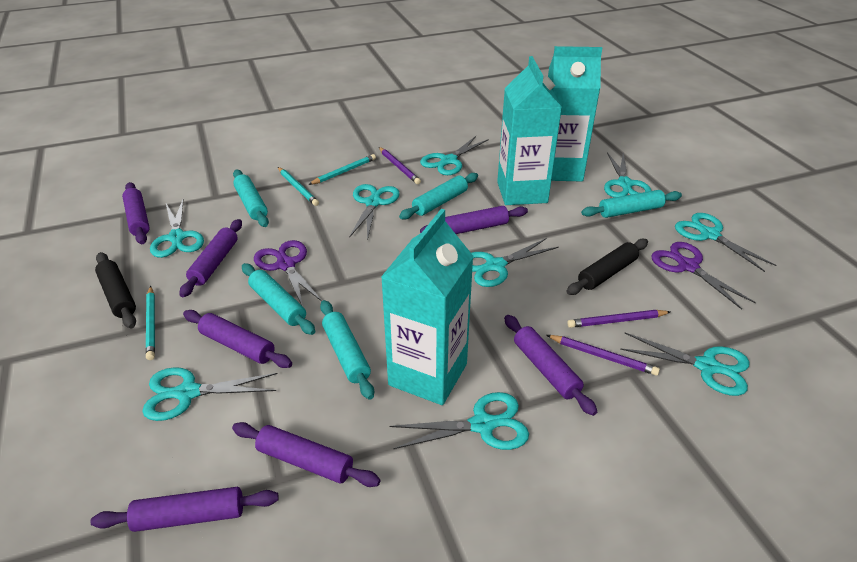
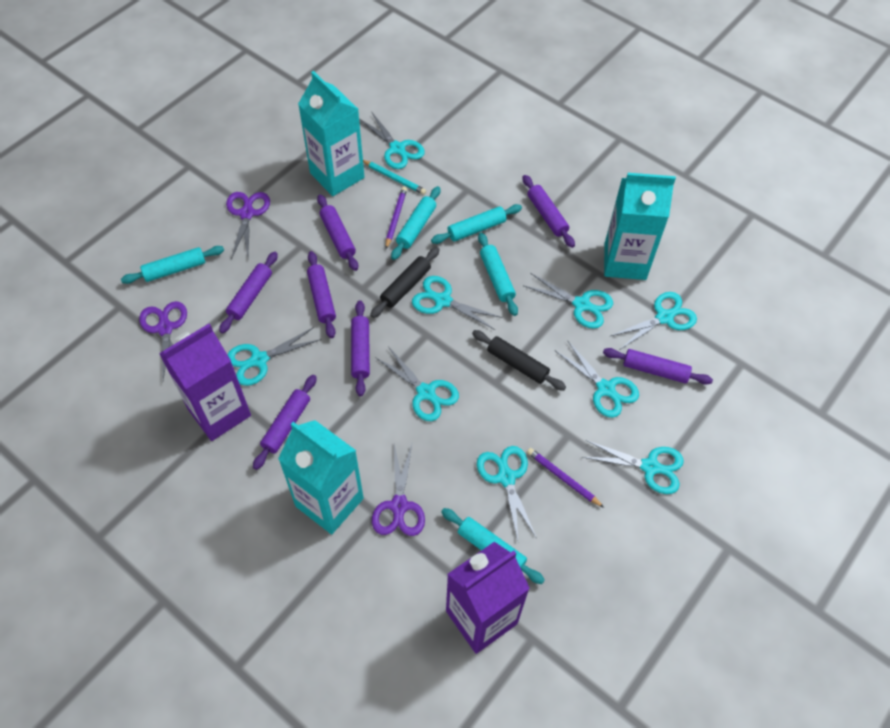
purple carton: 0 -> 2
purple pencil: 3 -> 2
purple scissors: 2 -> 3
turquoise pencil: 3 -> 1

